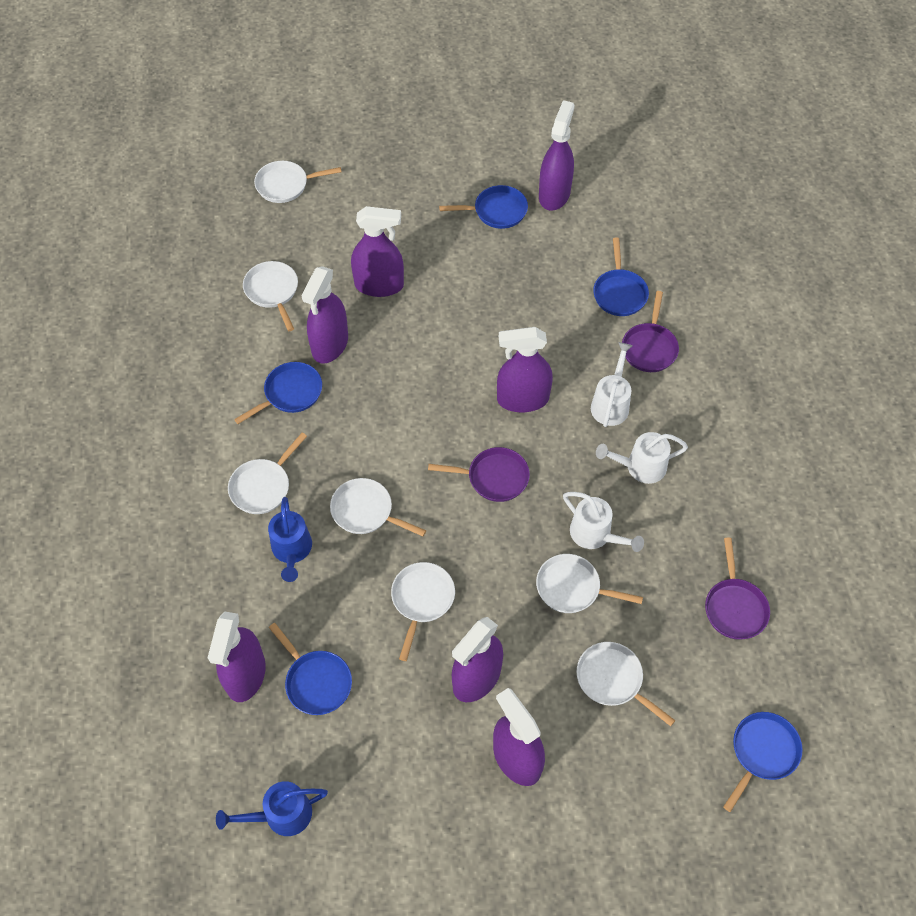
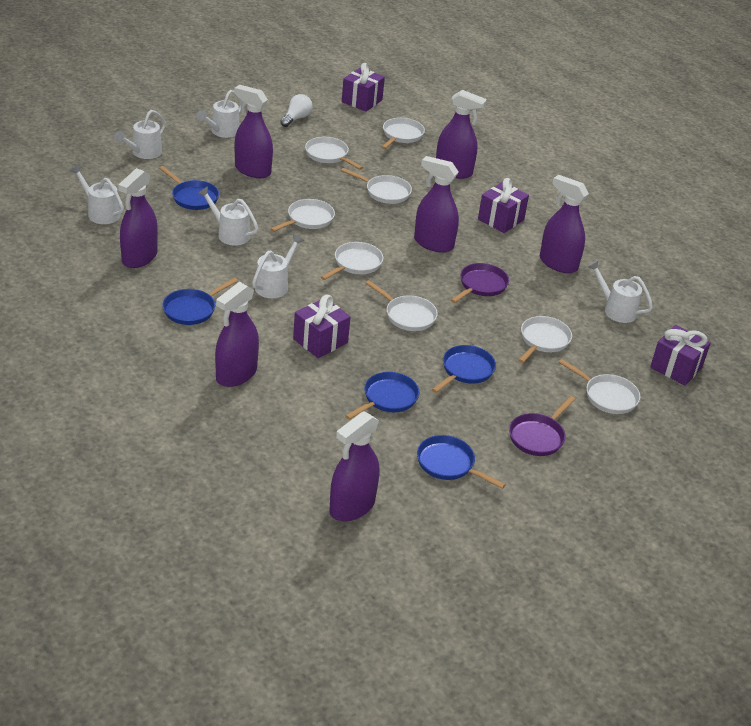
blue watering can: 2 -> 0
purple gift: 0 -> 4
purple pan: 3 -> 2
white light bulb: 0 -> 1
white pan: 7 -> 8
white watering can: 3 -> 6

